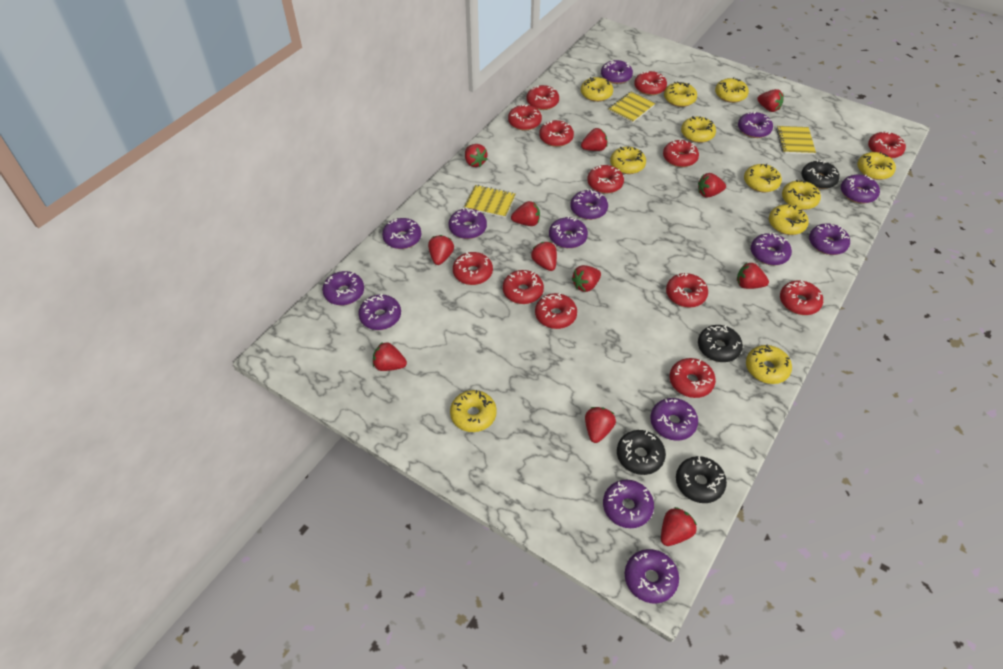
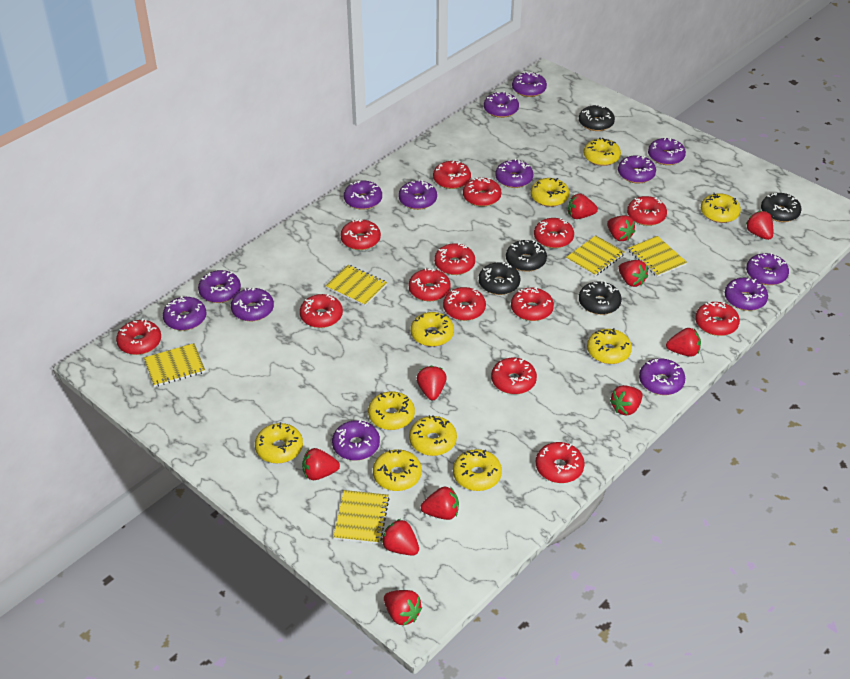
black donut: 4 -> 5
red donut: 13 -> 14
red strawberry: 12 -> 11
yellow donut: 11 -> 10
yellow notebook: 3 -> 5

